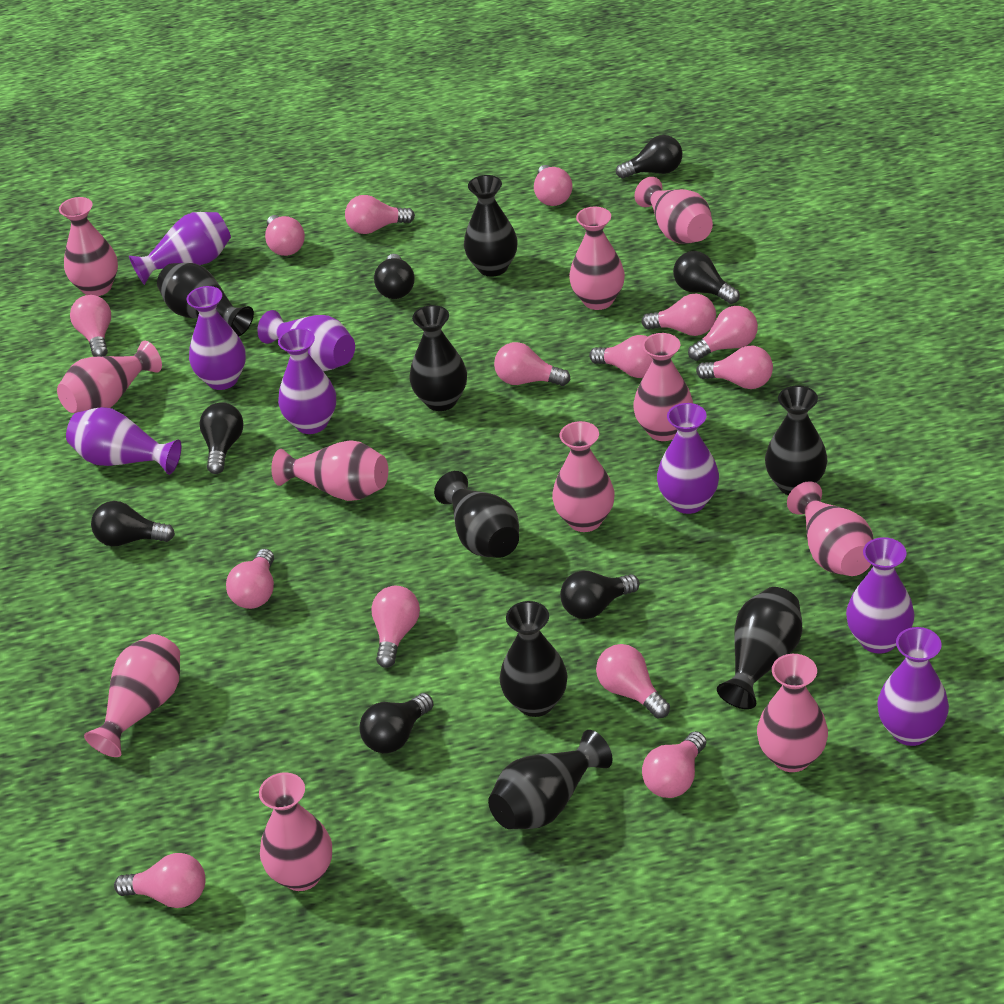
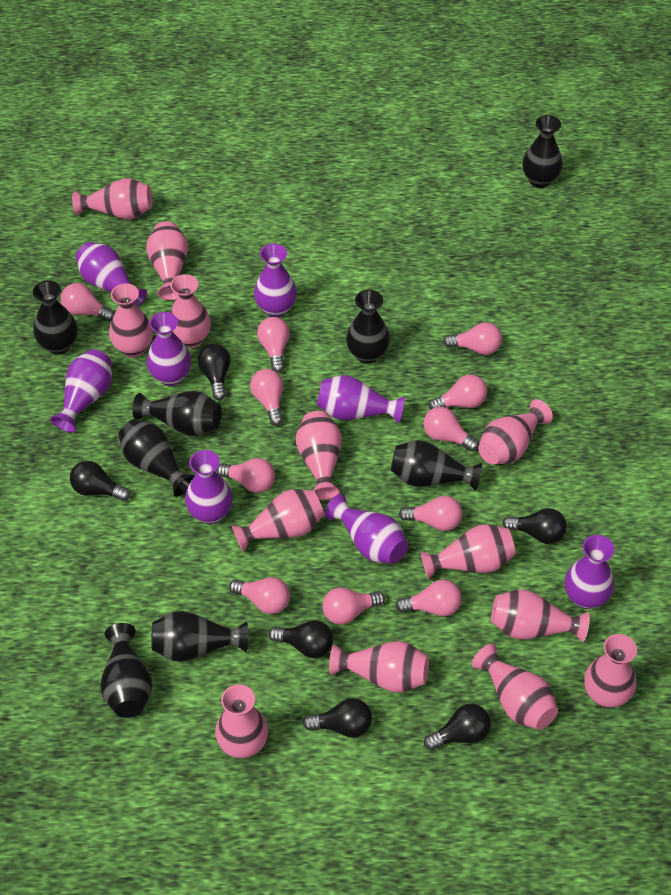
black light bulb: 7 -> 6
pink light bulb: 14 -> 11
pink vase: 11 -> 13

